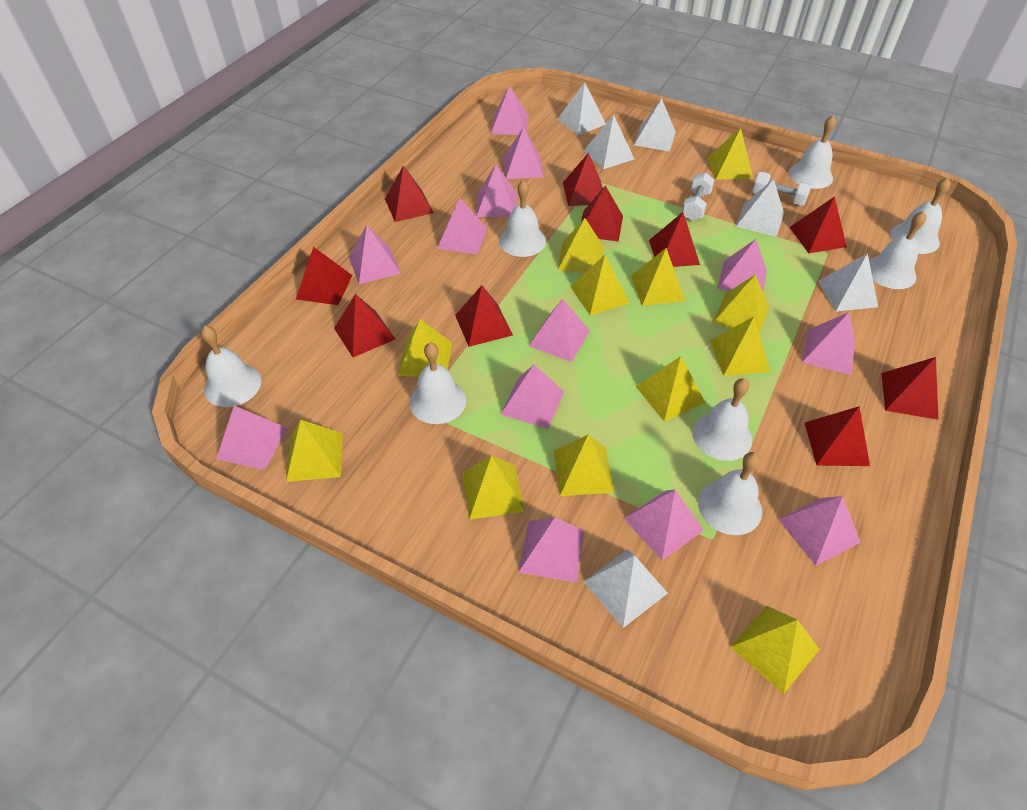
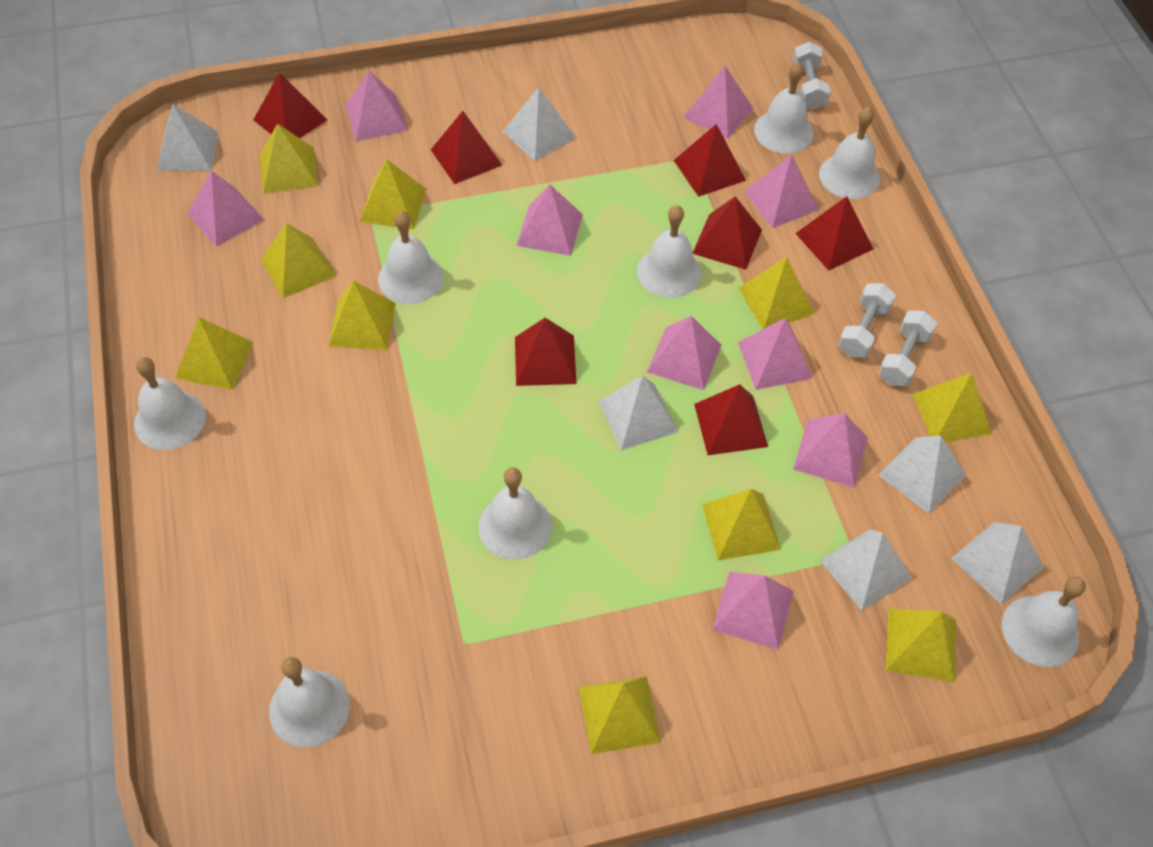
pink pyramid: 13 -> 9
red pyramid: 10 -> 7
white dumbbell: 2 -> 3
yellow pyramid: 12 -> 10

